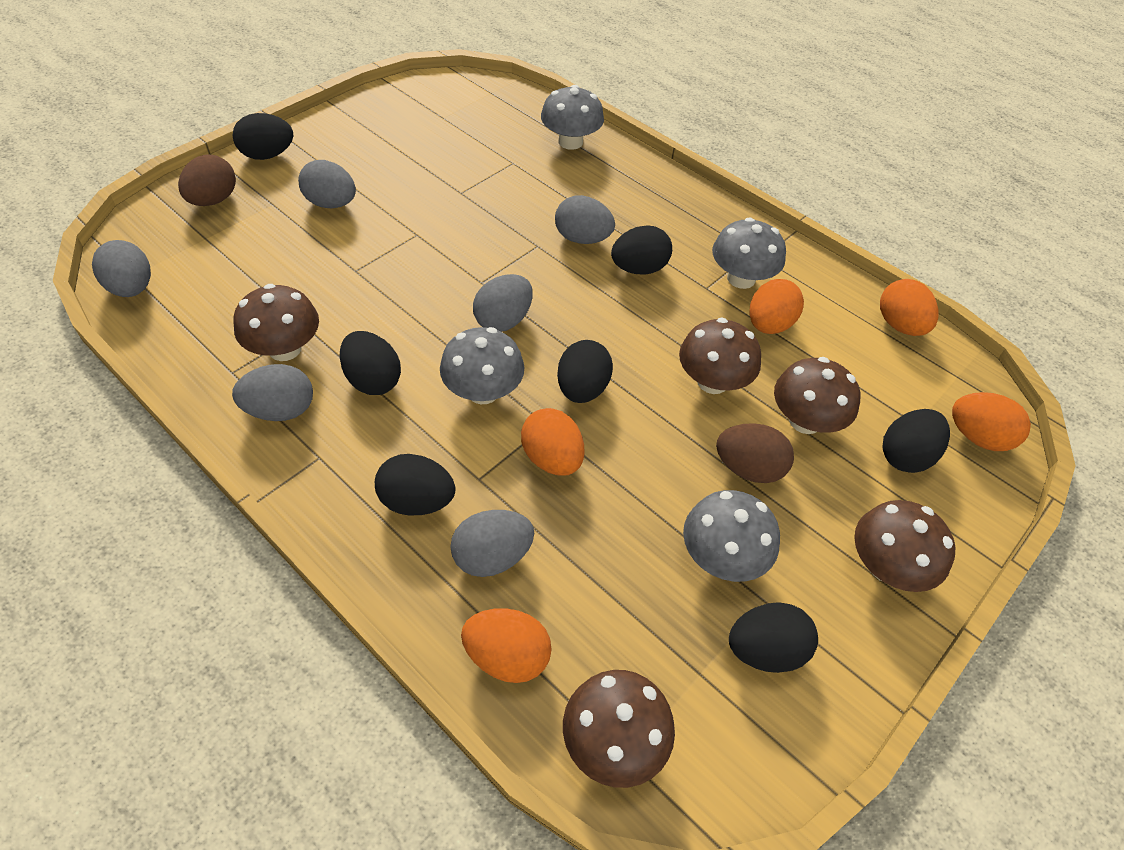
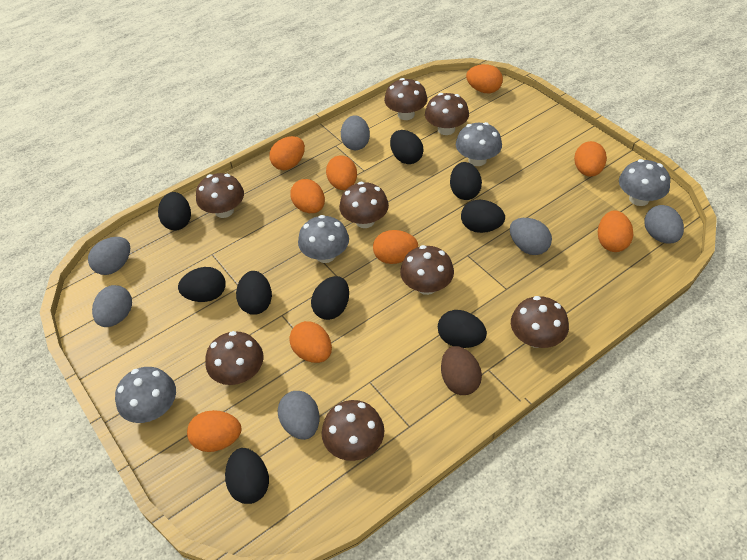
black egg: 7 -> 9
brown egg: 2 -> 1
brown mushroom: 5 -> 8
orange egg: 5 -> 9

